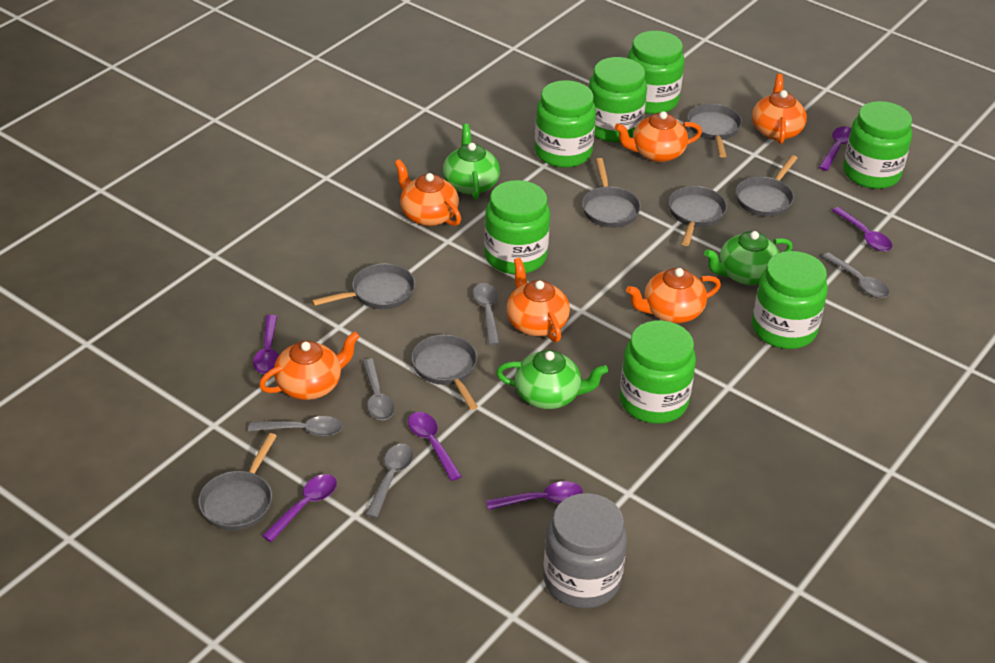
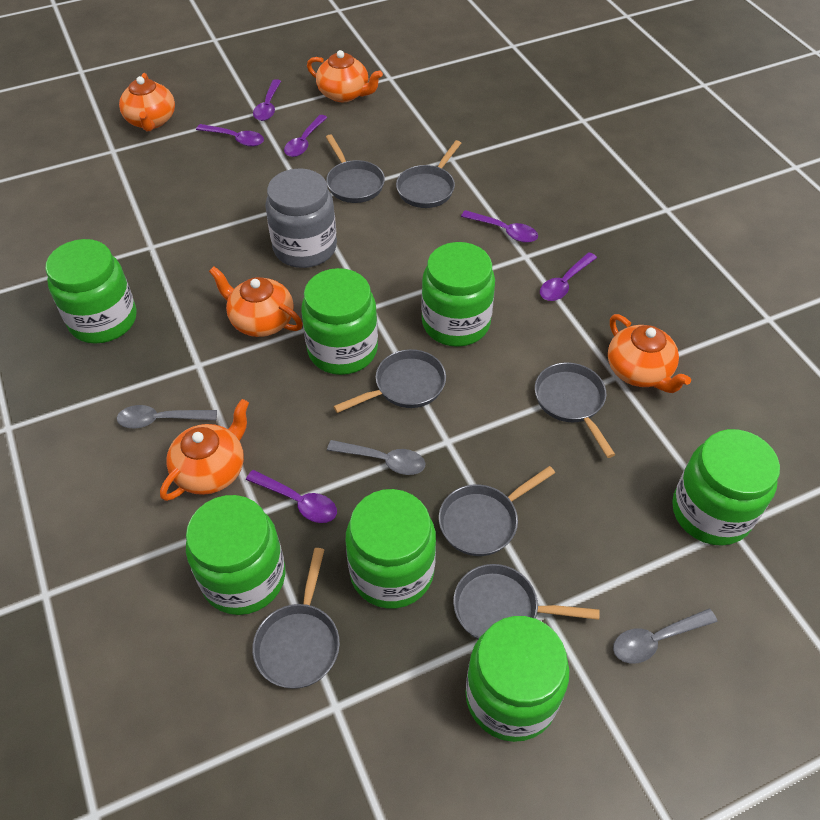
green teapot: 3 -> 0
grey spoon: 5 -> 3
orange teapot: 6 -> 5

